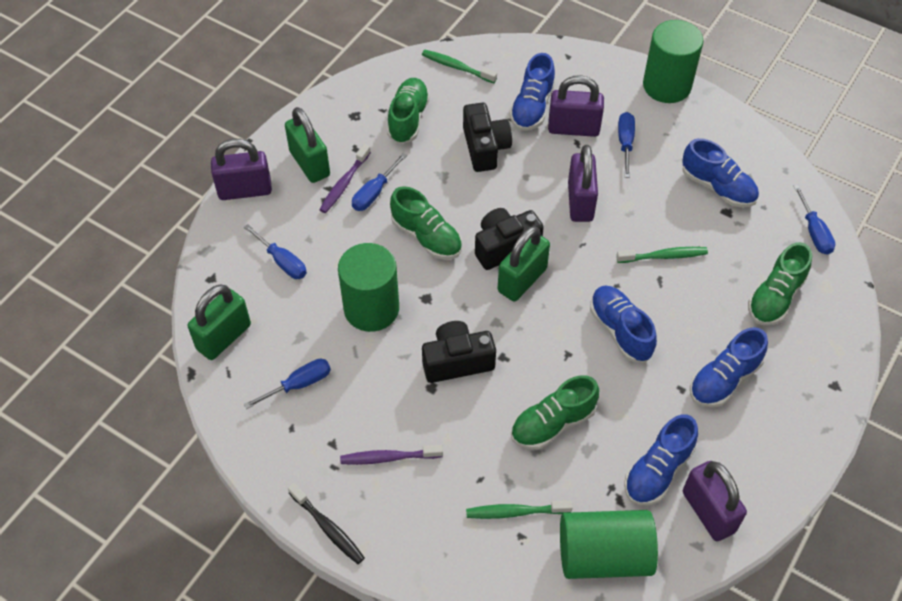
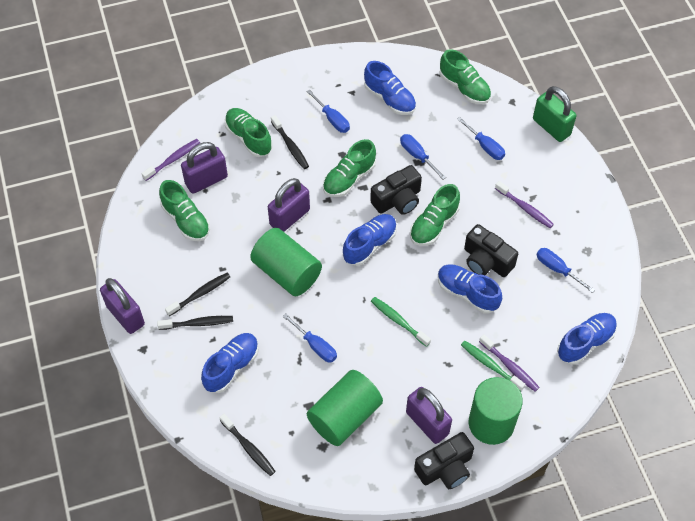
black toothbrush: 1 -> 4
green padlock: 3 -> 1
green shoe: 4 -> 5
green toothbrush: 3 -> 2
purple toothbrush: 2 -> 3

